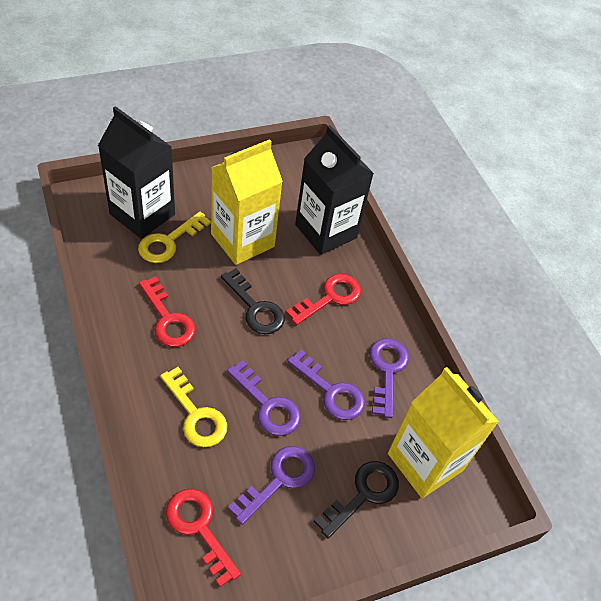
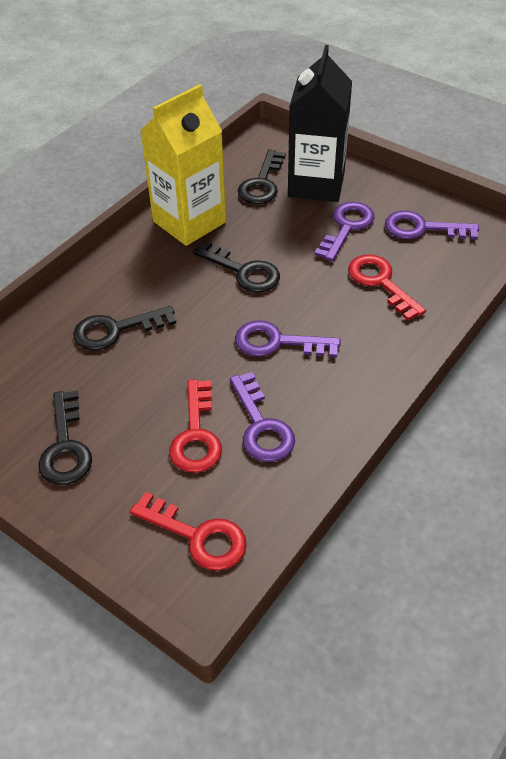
black carton: 2 -> 1
black key: 2 -> 4
yellow carton: 2 -> 1
yellow key: 2 -> 0

